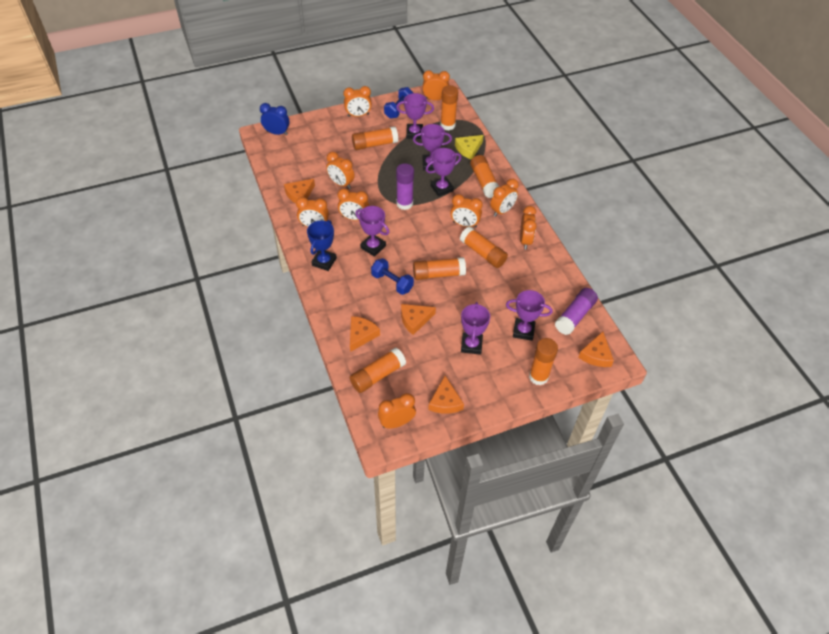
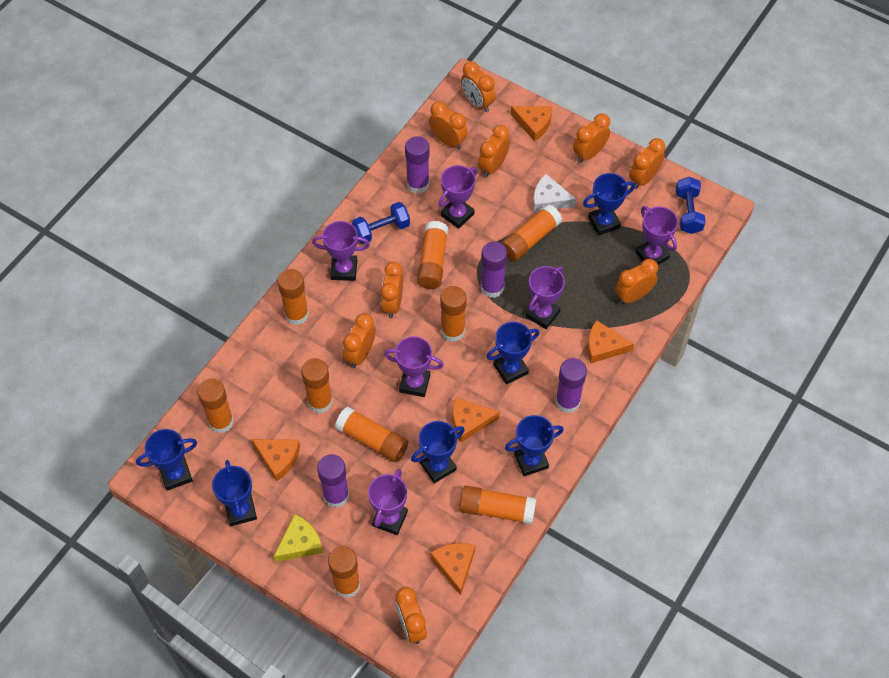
blue clock: 1 -> 0
blue trophy: 1 -> 6
orange glue stick: 7 -> 9
purple glue stick: 2 -> 4
white cheese: 0 -> 1

